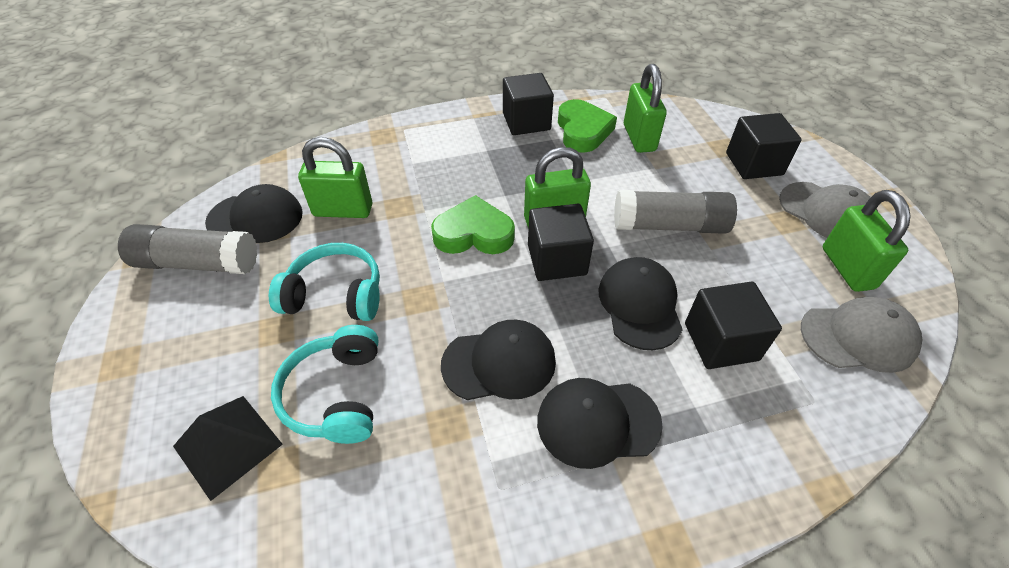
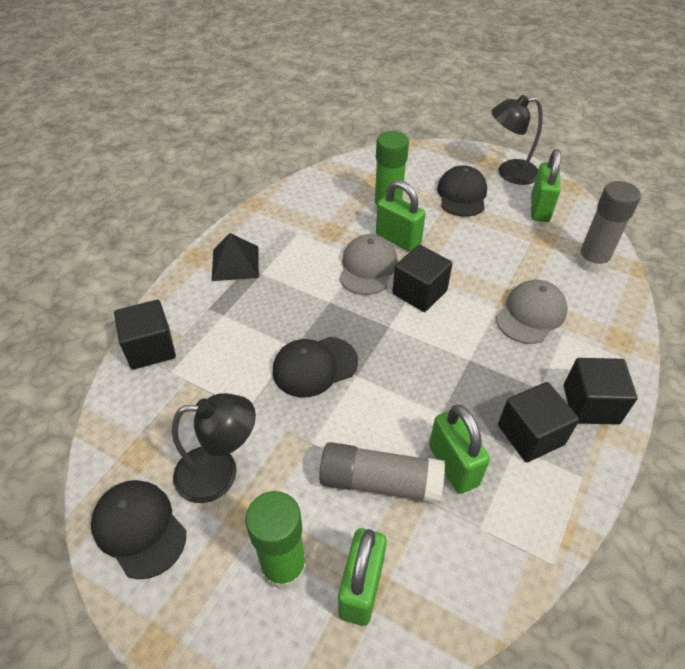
black cap: 4 -> 3
black lamp: 0 -> 2
green glue stick: 0 -> 2
green heart: 2 -> 0
turquoise headphones: 2 -> 0

